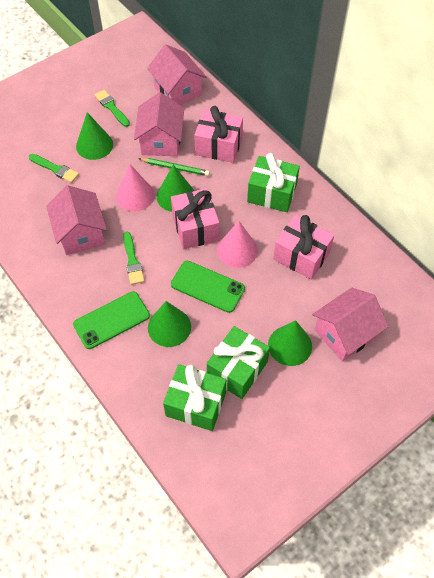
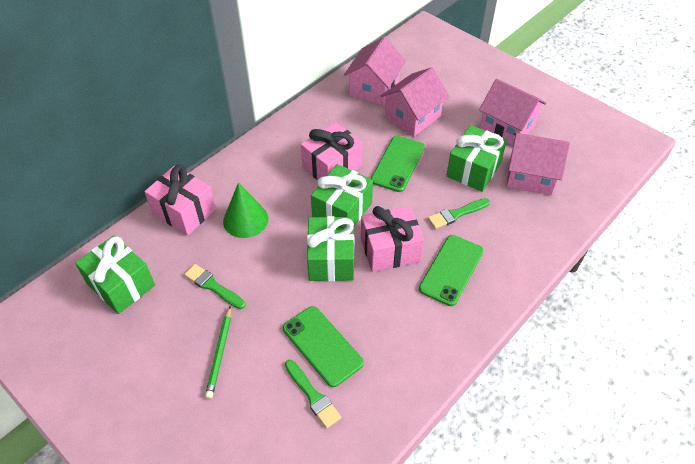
green cone: 4 -> 1
green gift: 3 -> 4
green phone: 2 -> 3
pink cone: 2 -> 0

